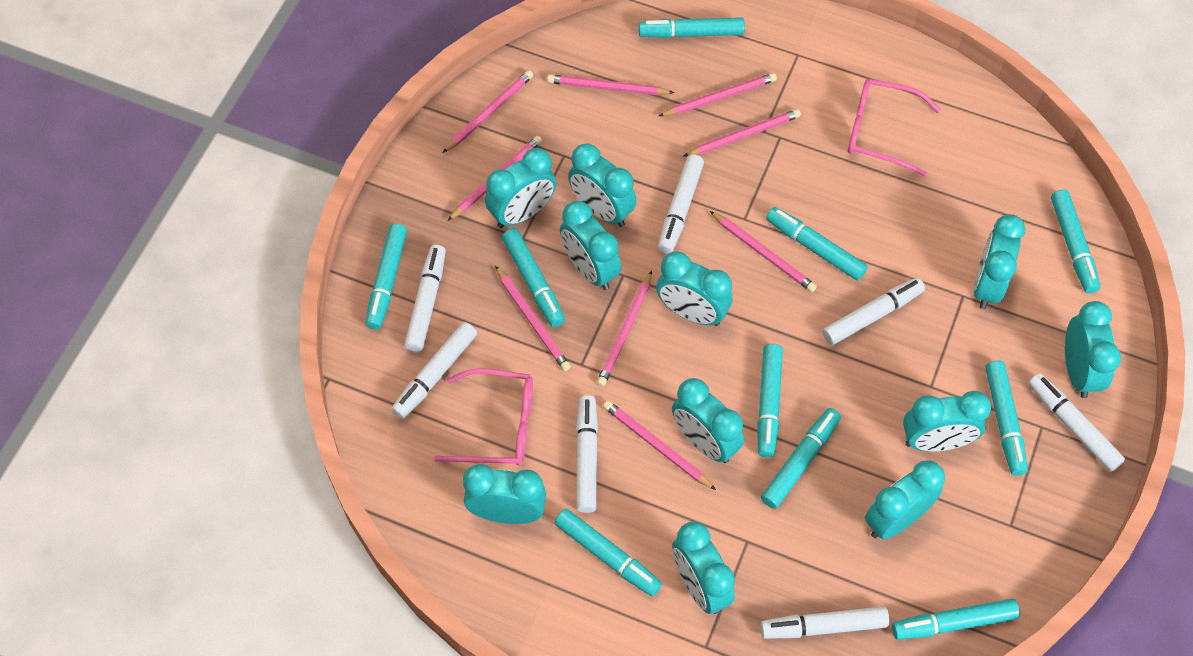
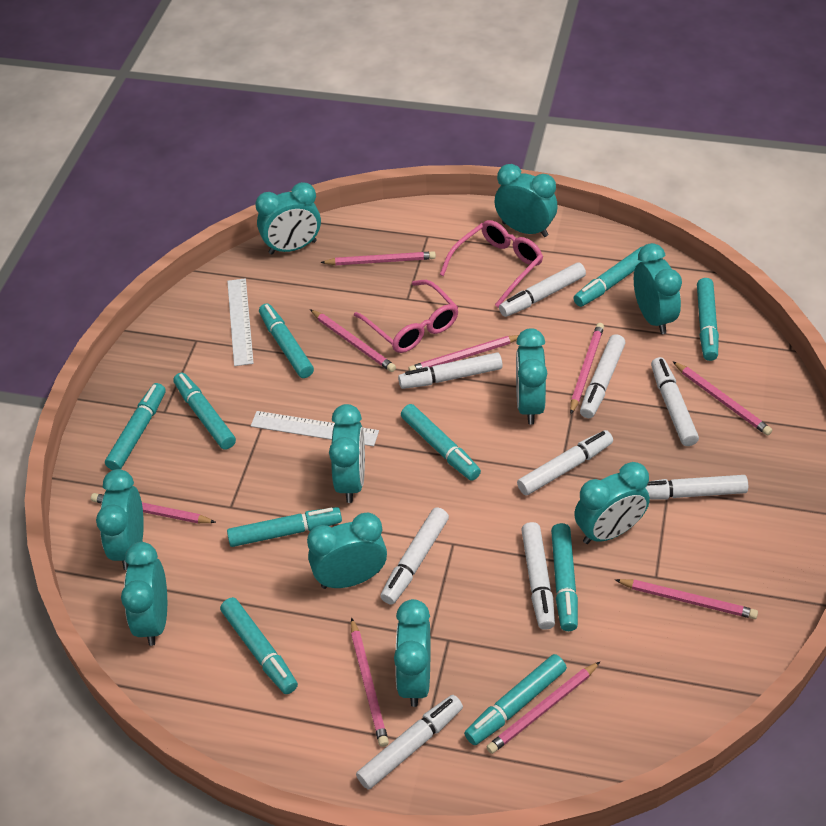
turquoise clock: 11 -> 10
white marker: 7 -> 9
white ruler: 0 -> 2

